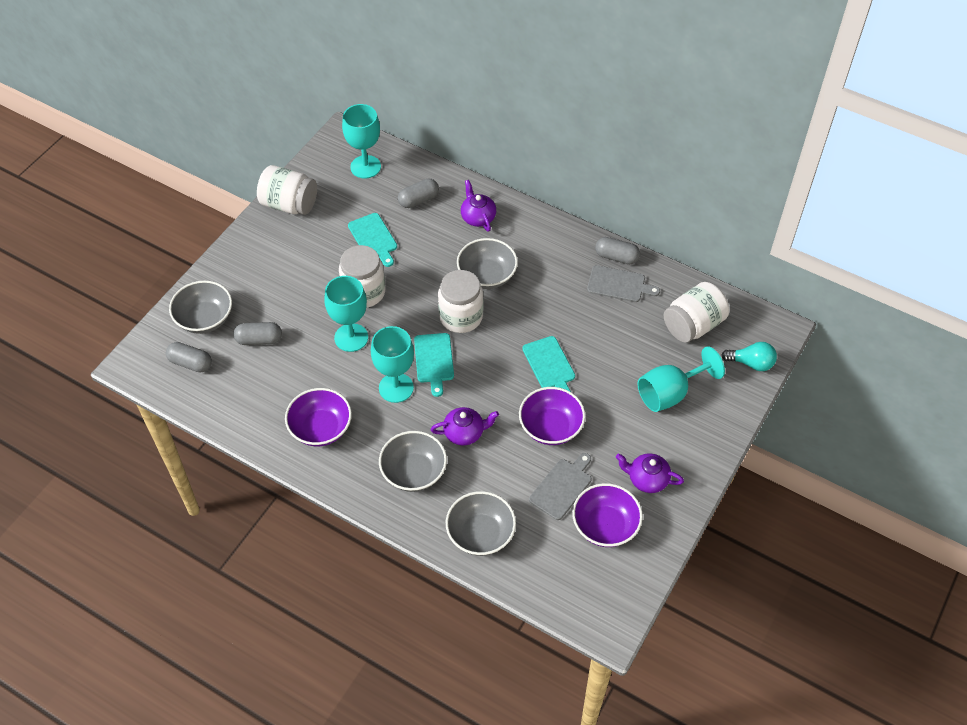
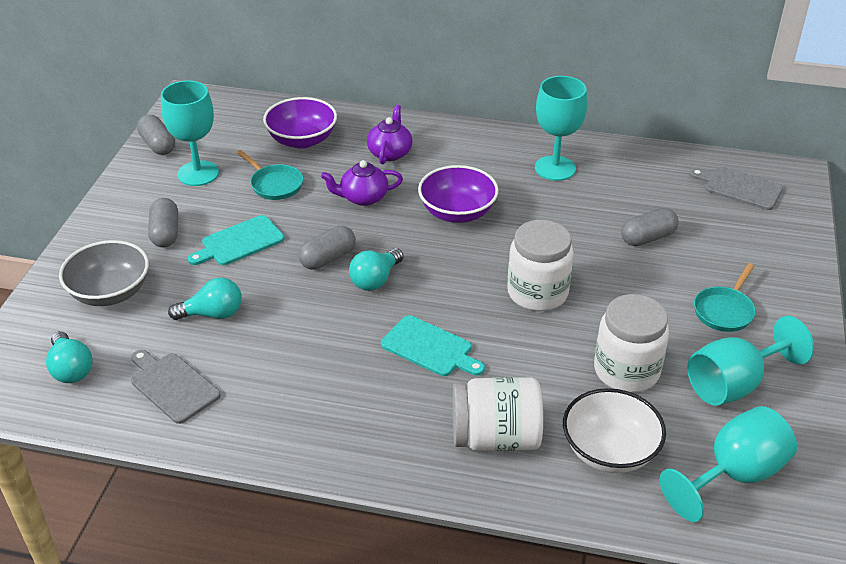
grey bowl: 4 -> 1
purple bowl: 3 -> 2
purple teapot: 3 -> 2
turquoise cutting board: 3 -> 2
turquoise light bulb: 1 -> 3
turquoise pan: 0 -> 2
white bowl: 0 -> 1
white jar: 4 -> 3

